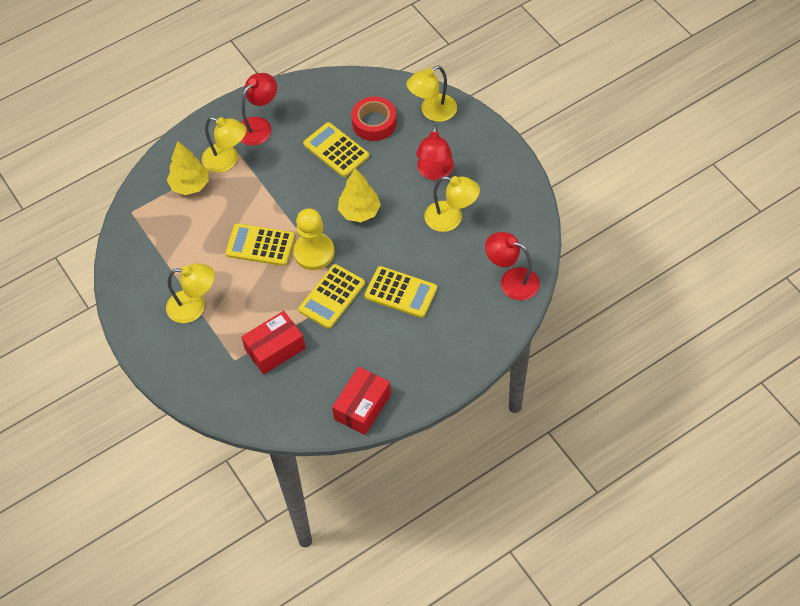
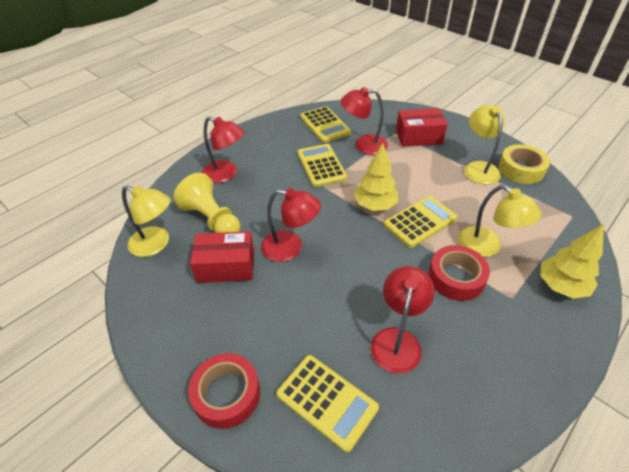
red lamp: 3 -> 4
red tape: 1 -> 2
yellow lamp: 4 -> 3
yellow tape: 0 -> 1

